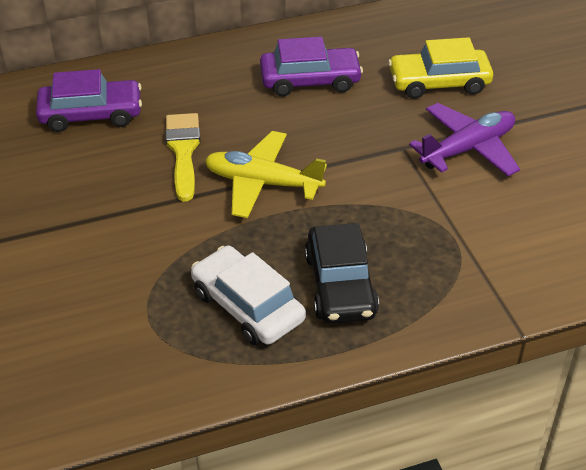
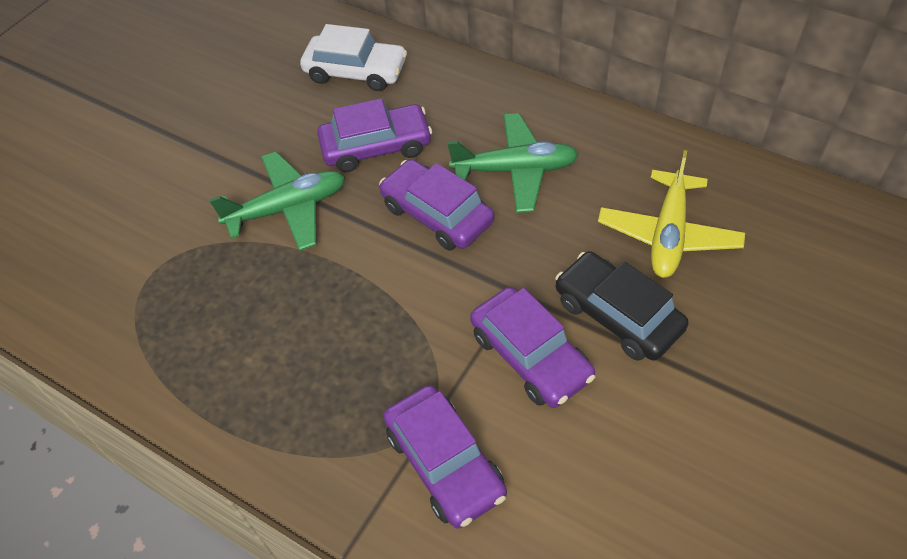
green plane: 0 -> 2
purple car: 2 -> 4
purple plane: 1 -> 0
yellow brush: 1 -> 0
yellow car: 1 -> 0

